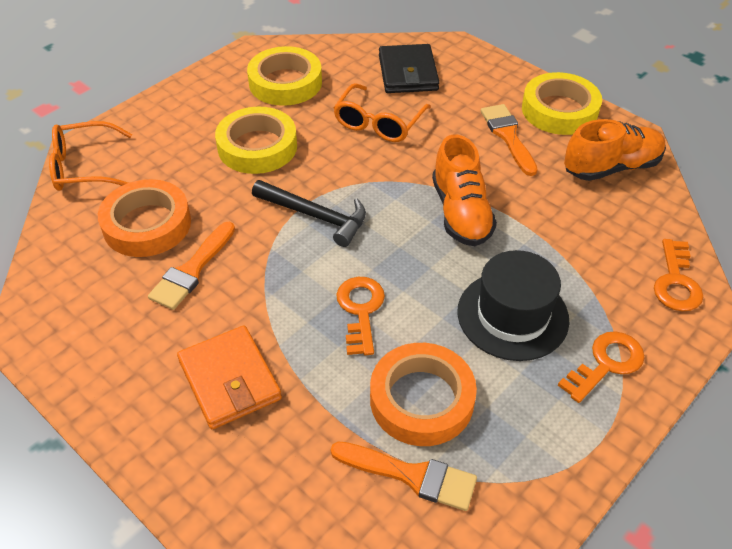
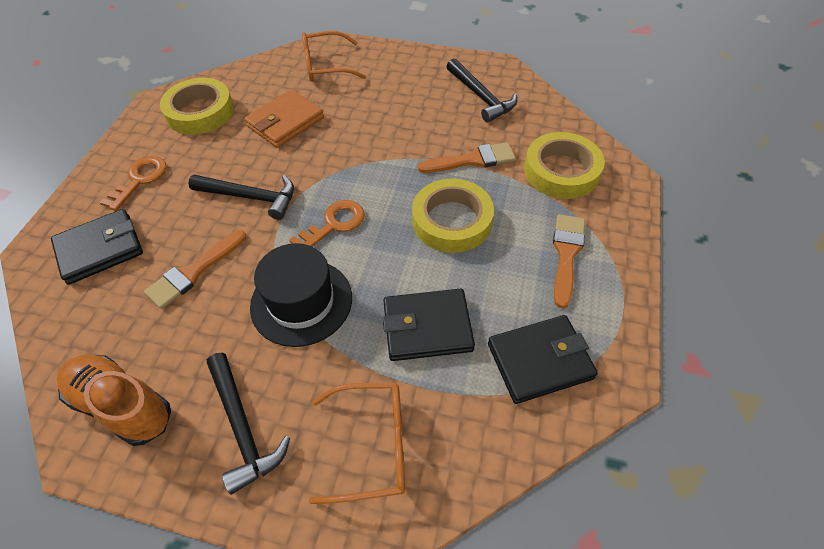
black hammer: 1 -> 3
black wallet: 1 -> 3
orange key: 3 -> 2
orange shoe: 2 -> 1
orange tape: 2 -> 0

